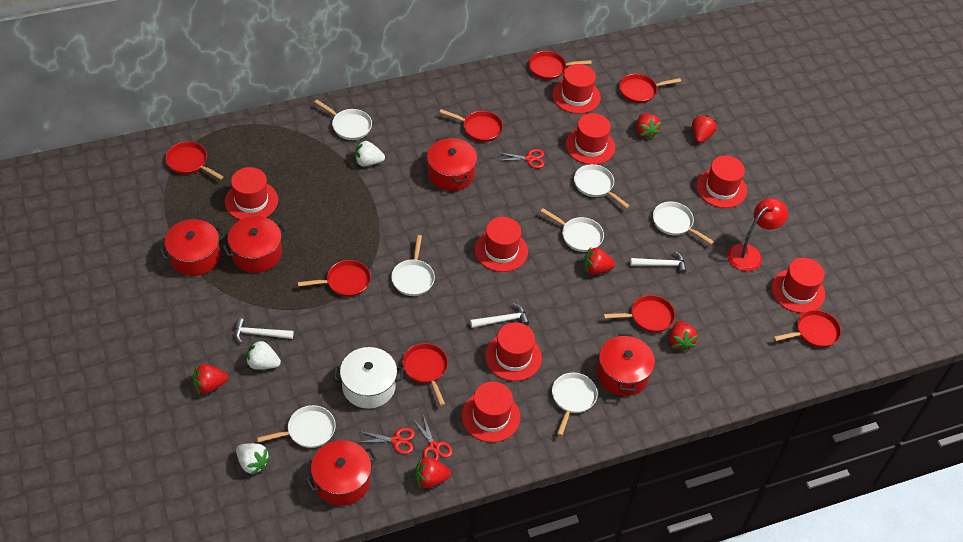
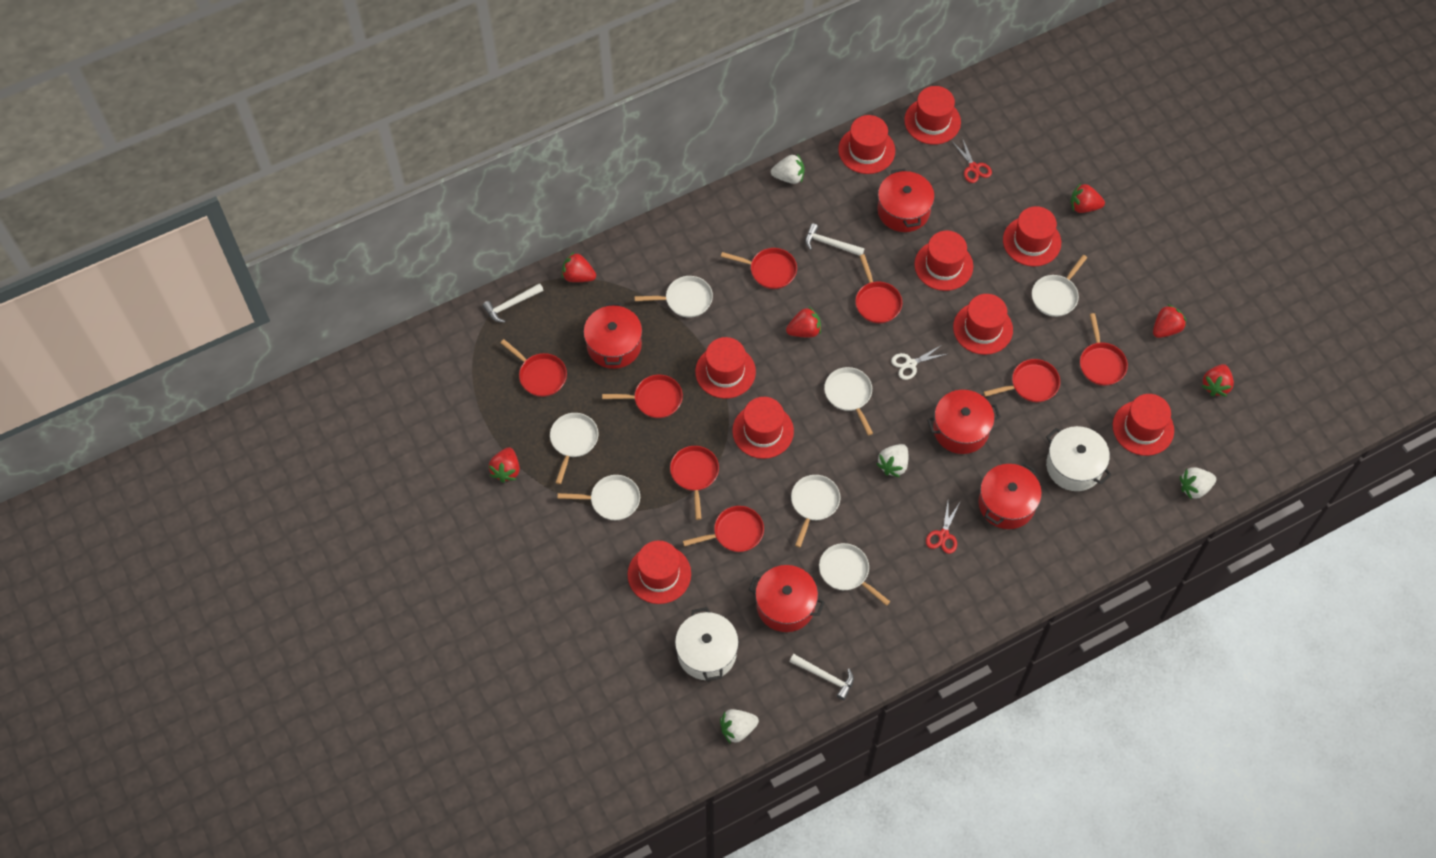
red hat: 8 -> 9
red lamp: 1 -> 0
red scissors: 3 -> 2
white pot: 1 -> 2
white scissors: 0 -> 1
white strawberry: 3 -> 4

